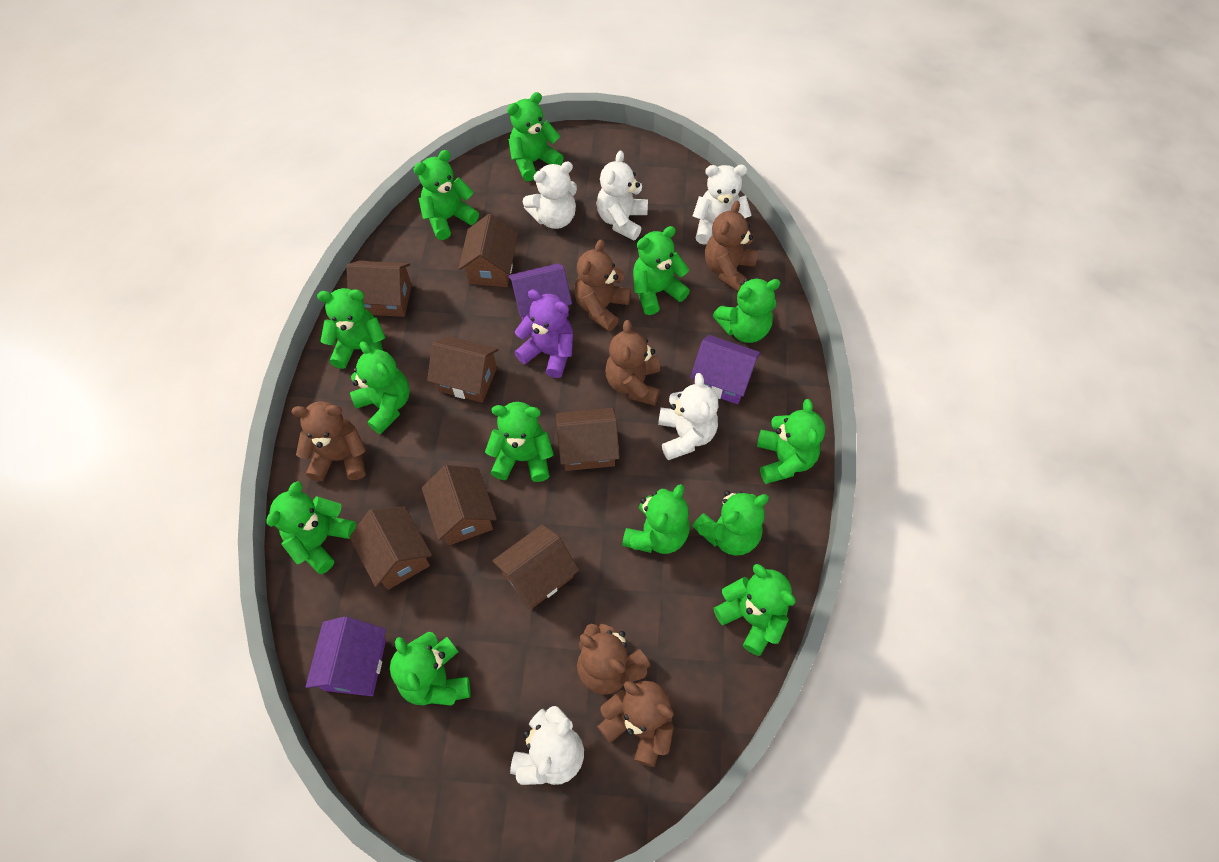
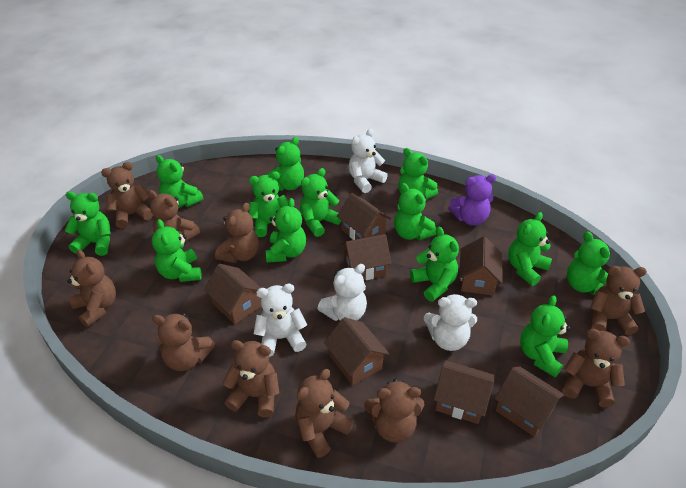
brown teddy bear: 6 -> 10
purple house: 3 -> 0
white teddy bear: 5 -> 4

